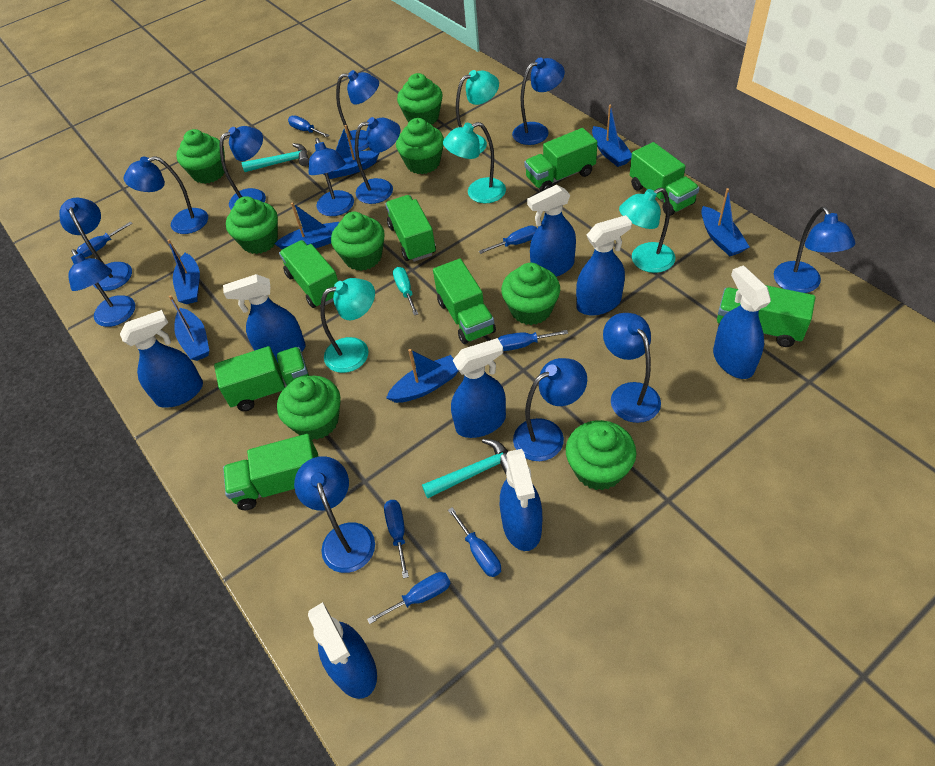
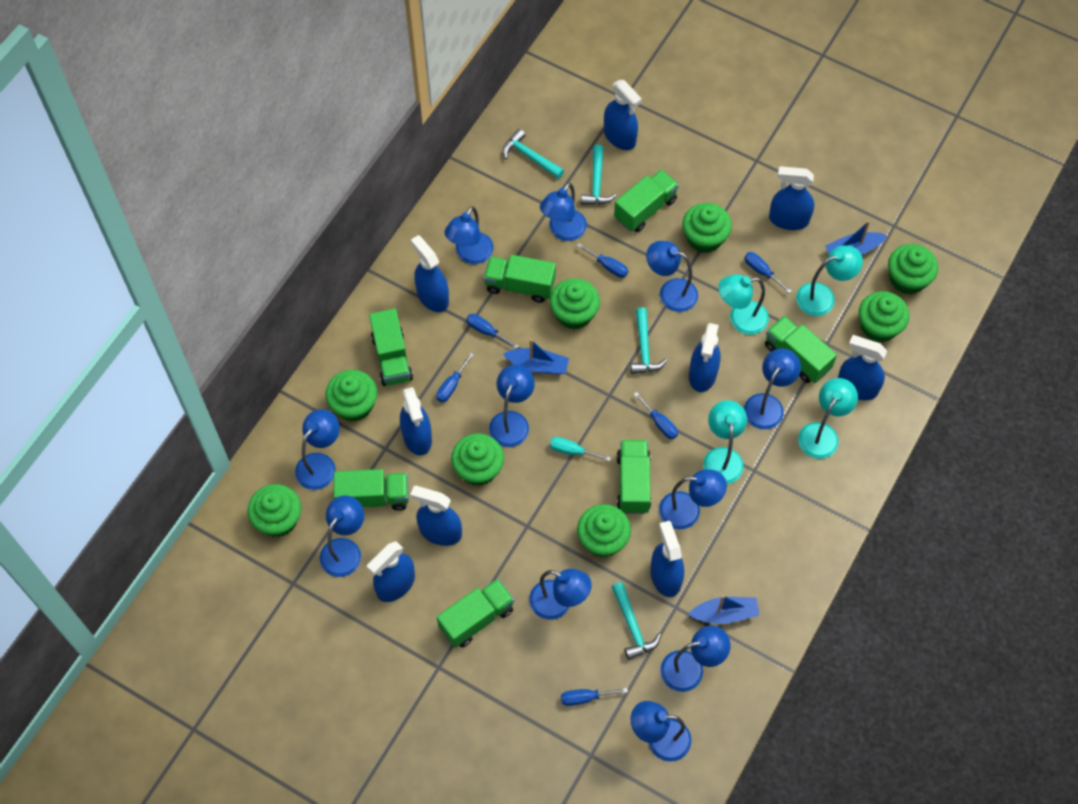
blue boat: 7 -> 3
blue lamp: 12 -> 11
blue screwdriver: 7 -> 6
blue spray bottle: 8 -> 9
green truck: 8 -> 7
turquoise hammer: 2 -> 4

